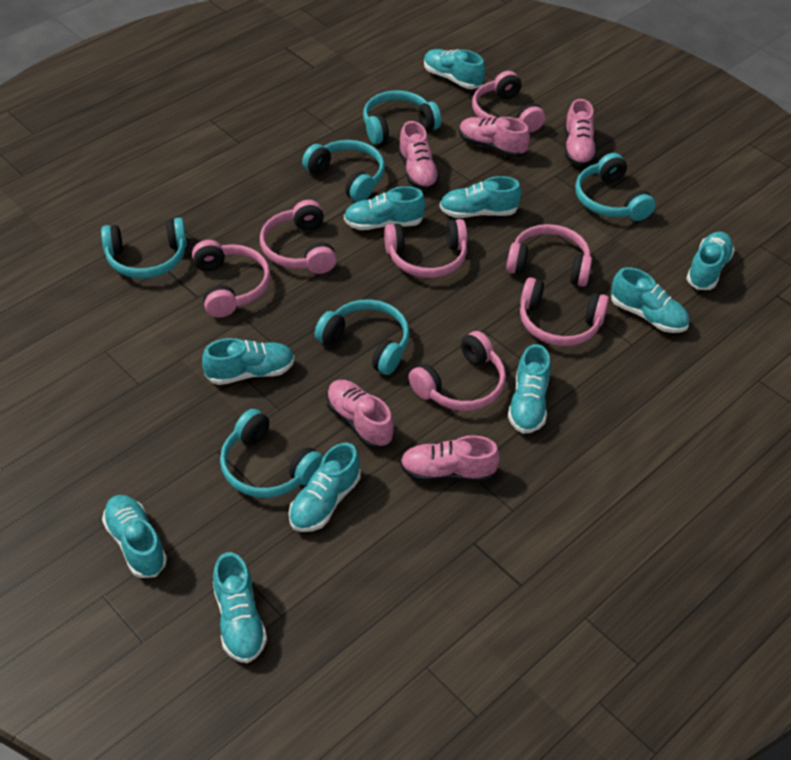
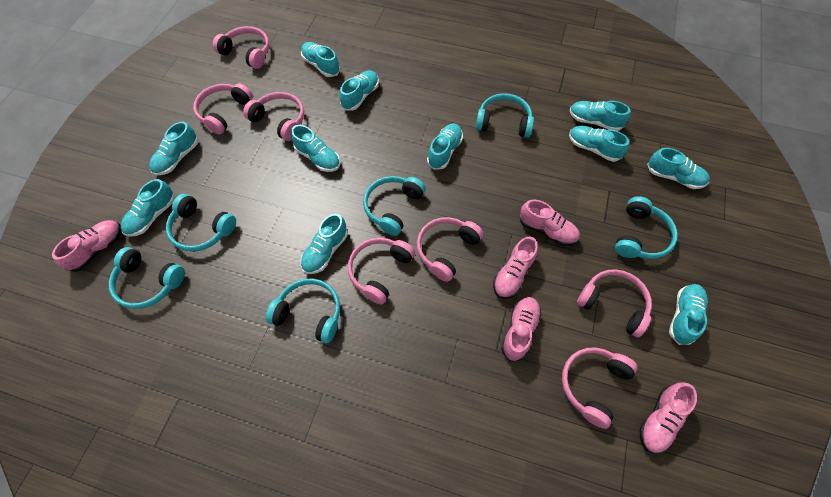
turquoise shoe: 10 -> 11

